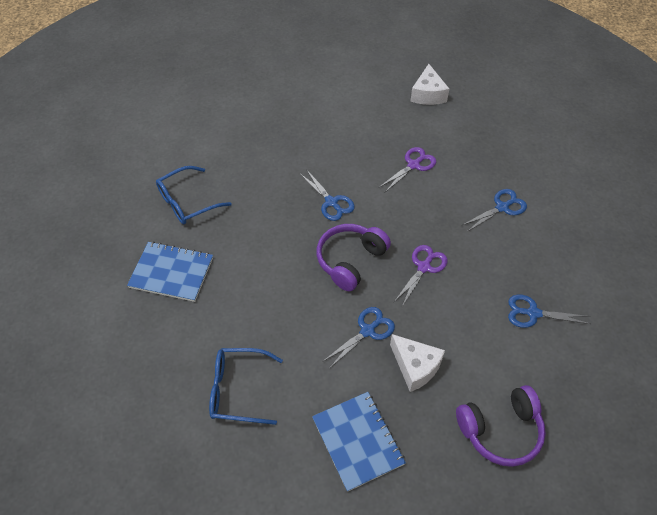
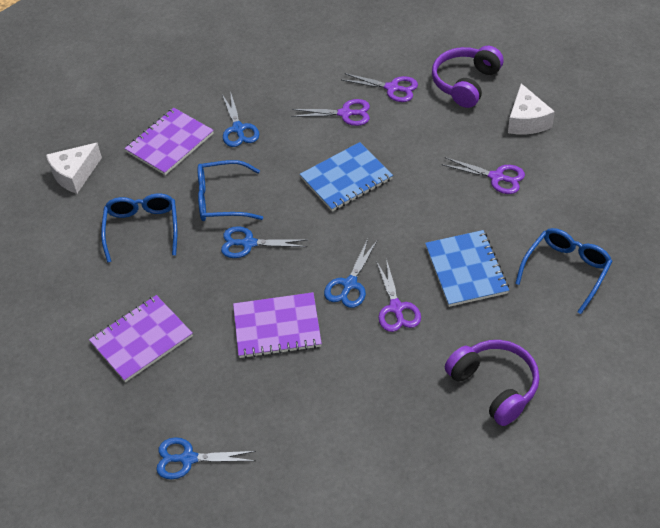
blue glasses: 2 -> 3
purple notebook: 0 -> 3
purple scissors: 2 -> 4

